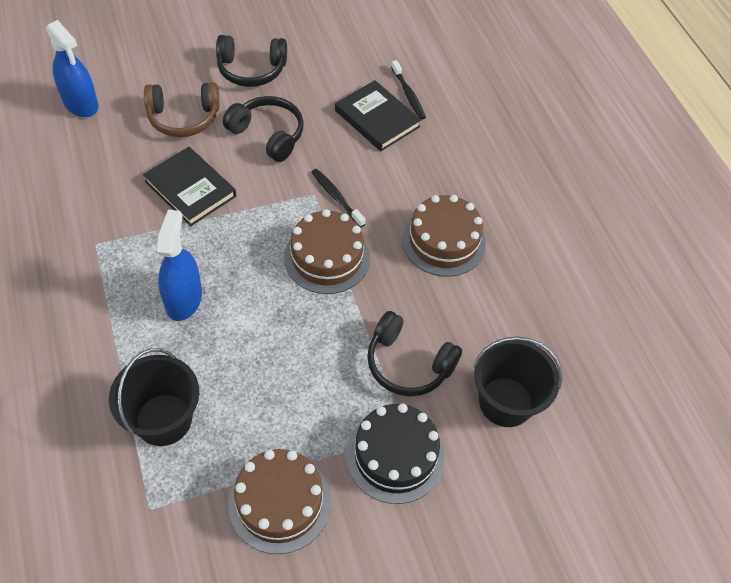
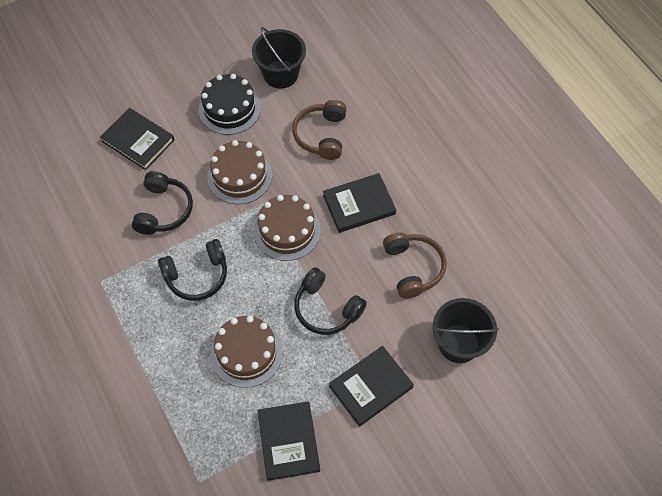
black book: 2 -> 4
black toothbrush: 2 -> 0
blue spray bottle: 2 -> 0
brown headphones: 1 -> 2

